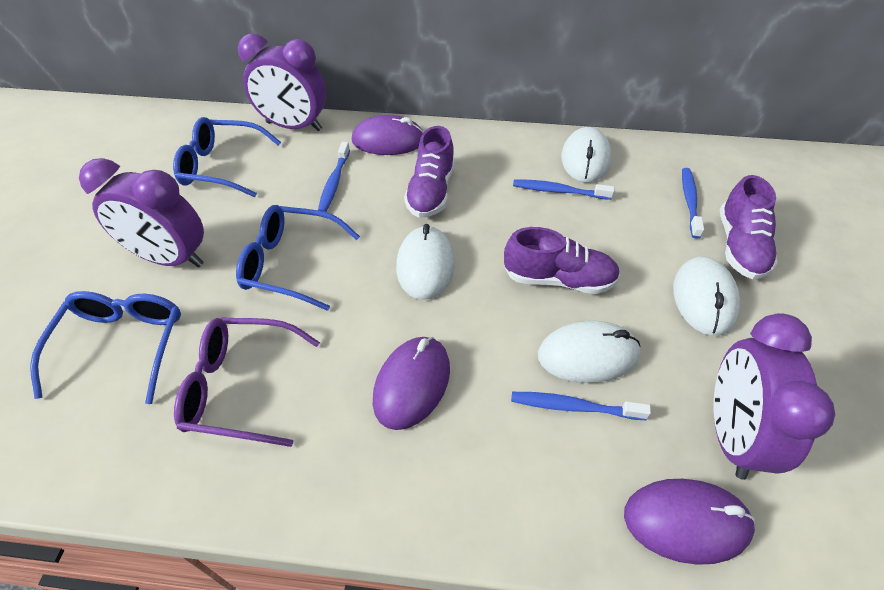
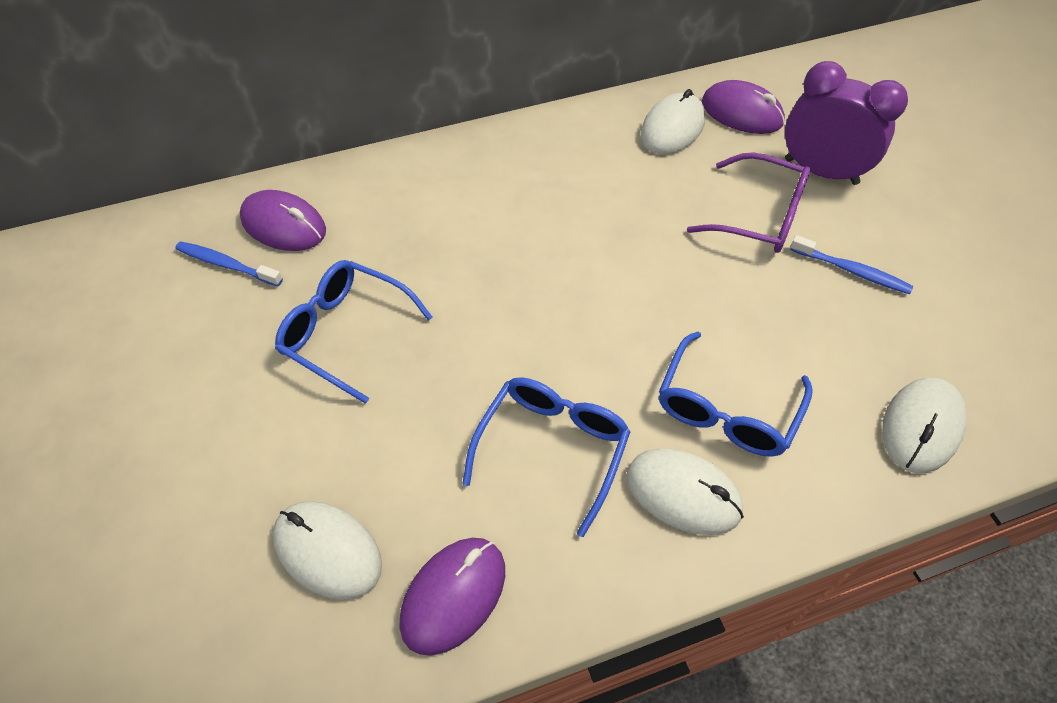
blue toothbrush: 4 -> 2
purple clock: 3 -> 1
purple shoe: 3 -> 0

